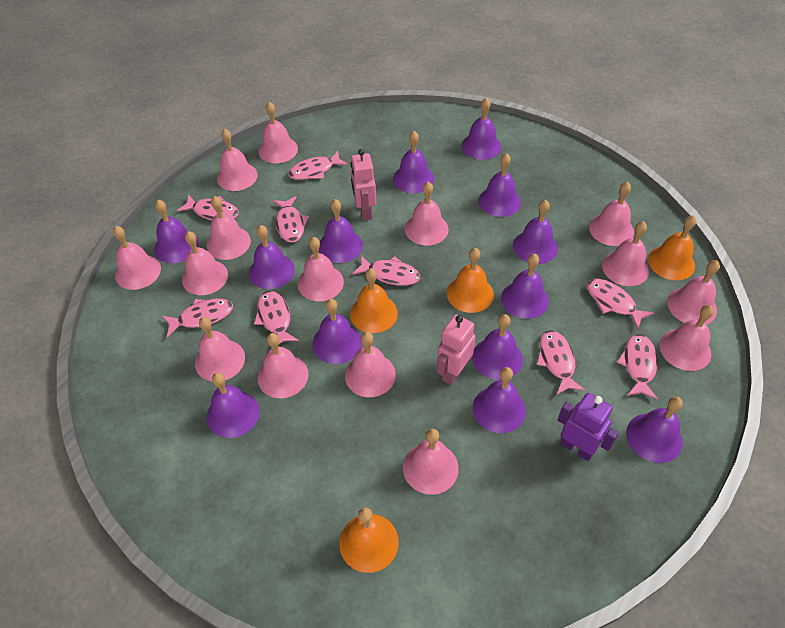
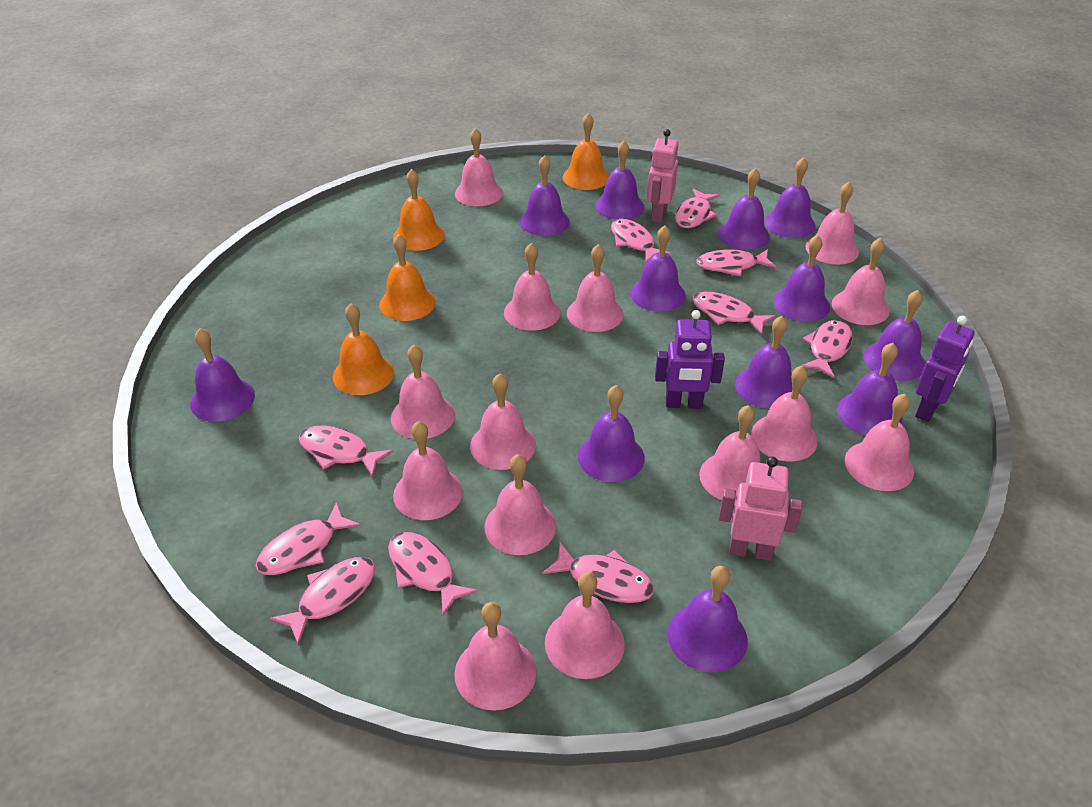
pink bell: 15 -> 14
pink fish: 9 -> 10
purple bell: 13 -> 12
purple robot: 1 -> 2

